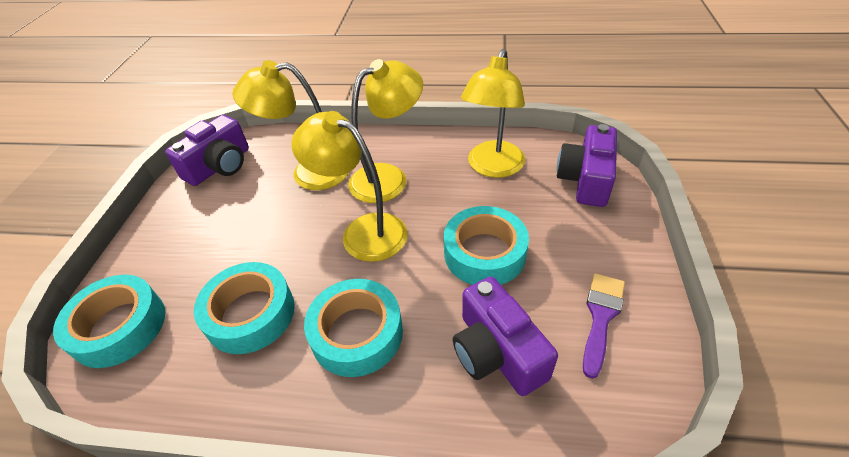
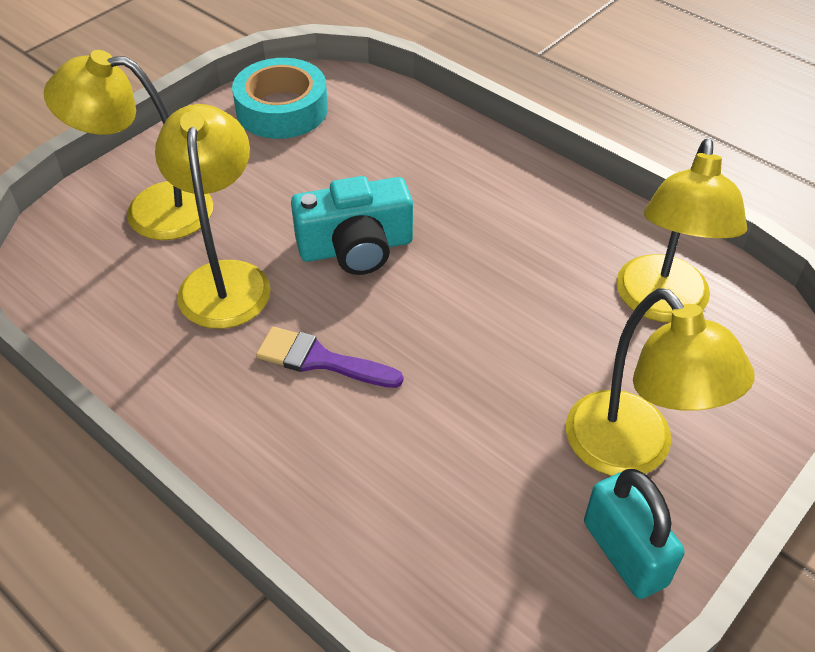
purple camera: 3 -> 0
turquoise camera: 0 -> 1
turquoise padlock: 0 -> 1
turquoise tape: 4 -> 1

